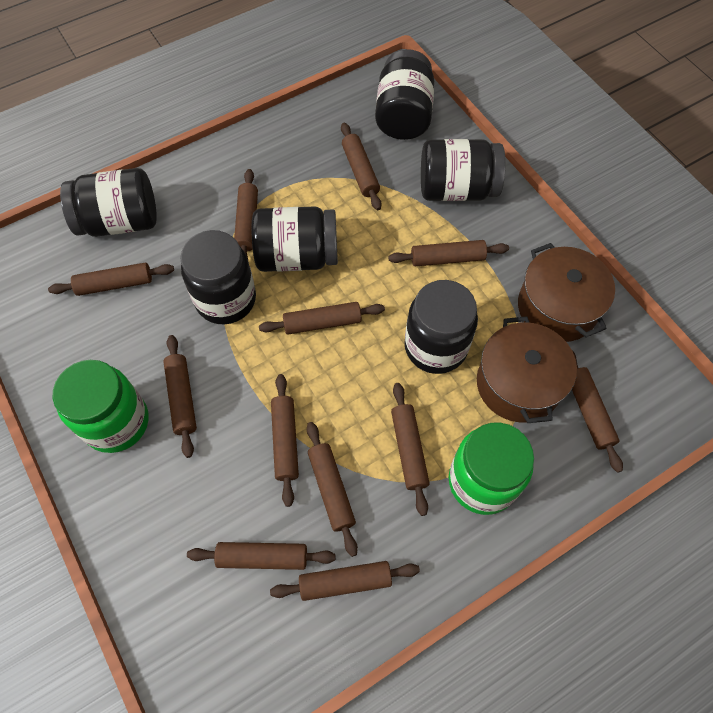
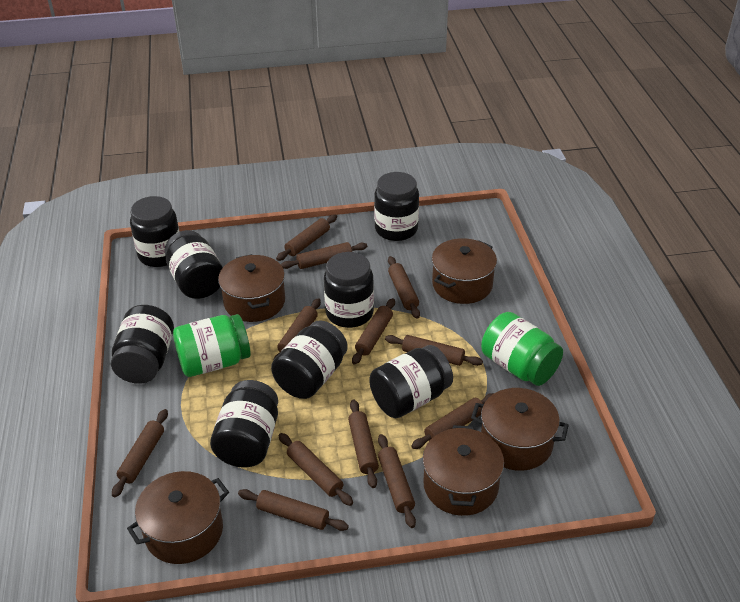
black jar: 6 -> 8
brown pot: 2 -> 5

